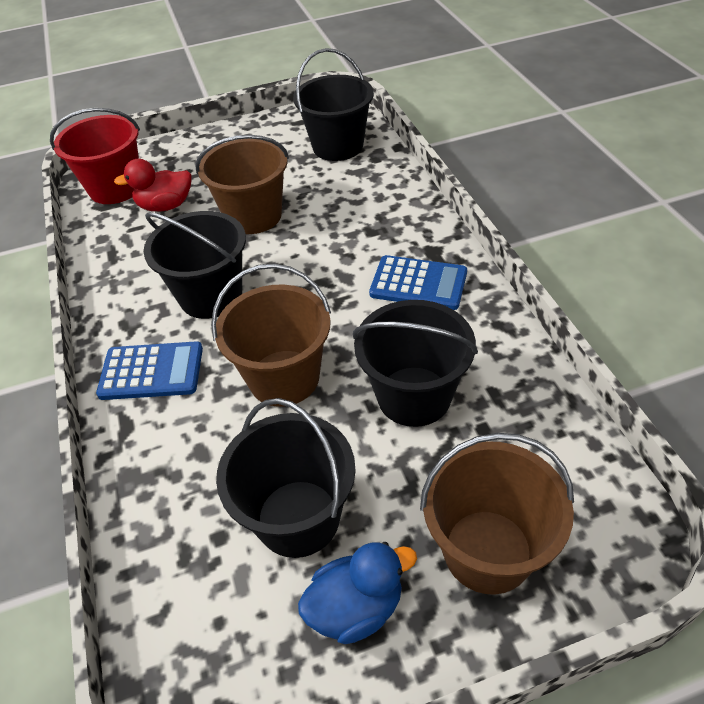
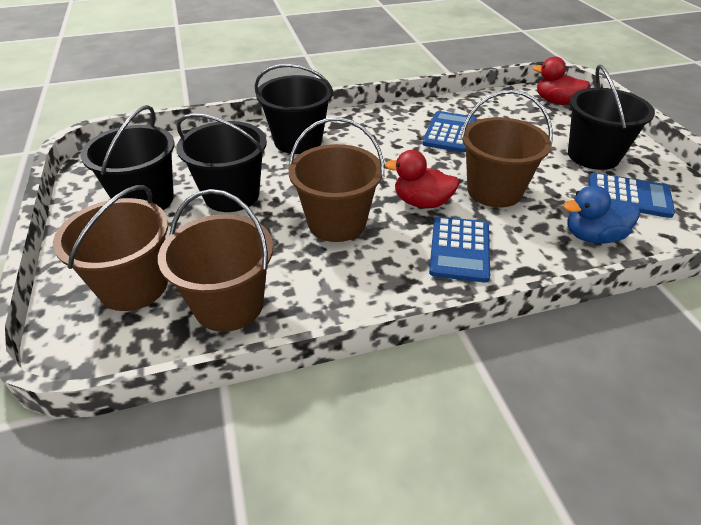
blue calculator: 2 -> 3
brown bucket: 3 -> 4
red bucket: 1 -> 0
red duck: 1 -> 2

